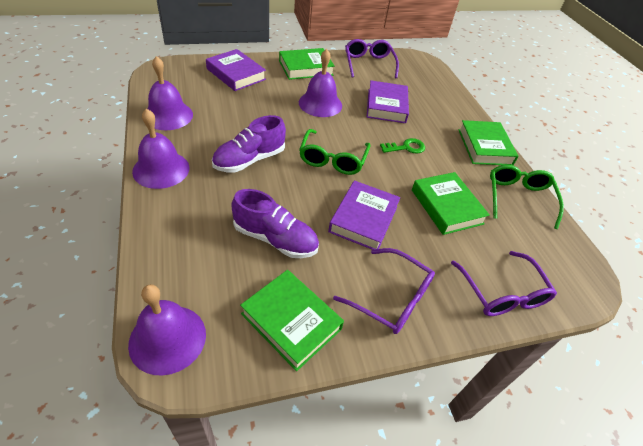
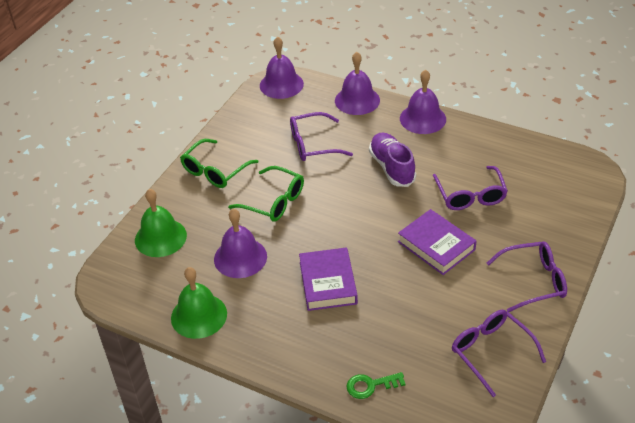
green bell: 0 -> 2
green book: 4 -> 0
purple book: 3 -> 2
purple glasses: 3 -> 4
purple shoe: 2 -> 1

